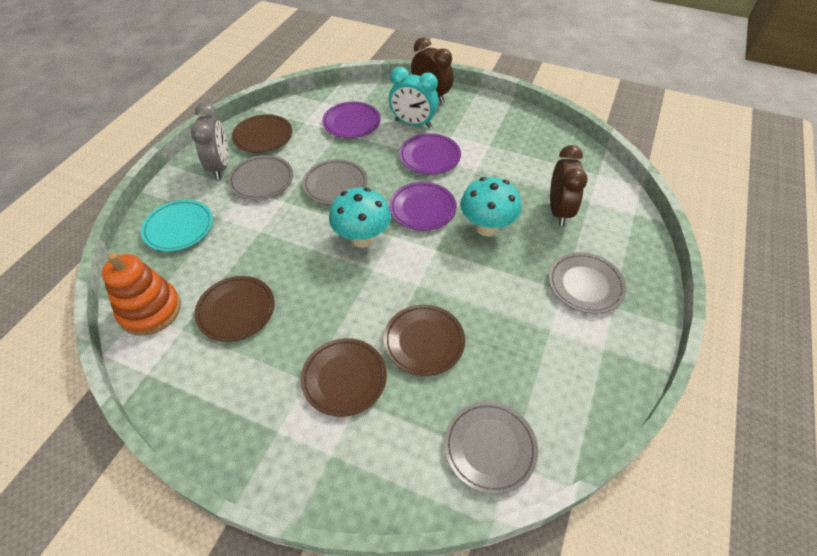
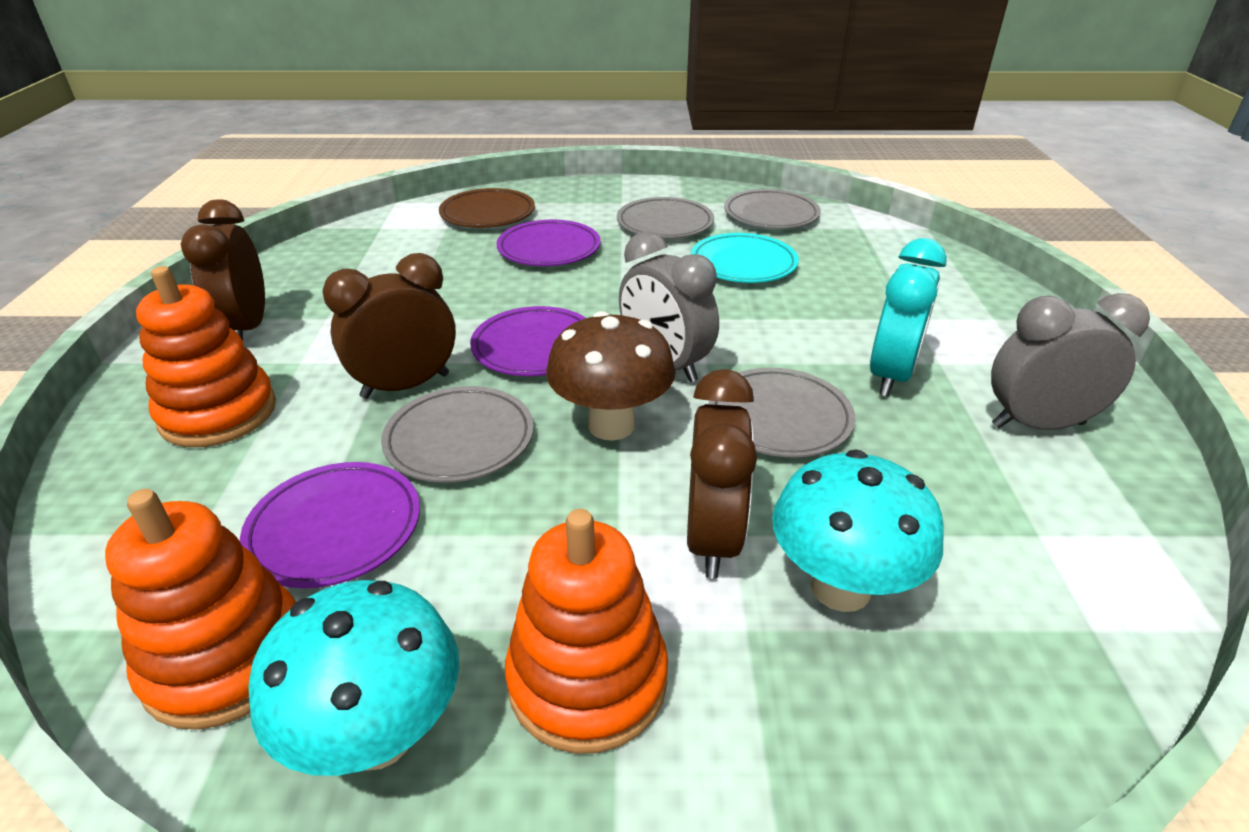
brown clock: 2 -> 3
brown mushroom: 0 -> 1
brown plate: 4 -> 1
grey clock: 1 -> 2
orange stacking toy: 1 -> 3

